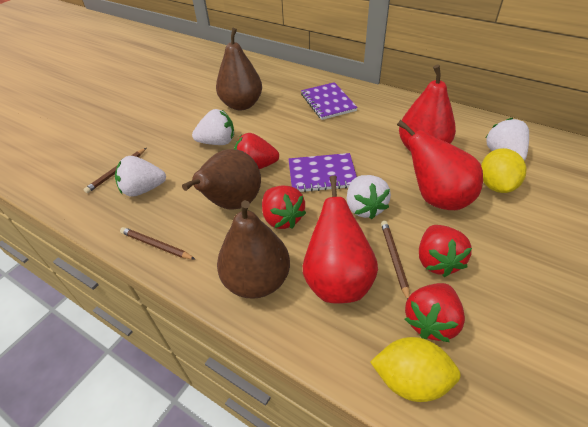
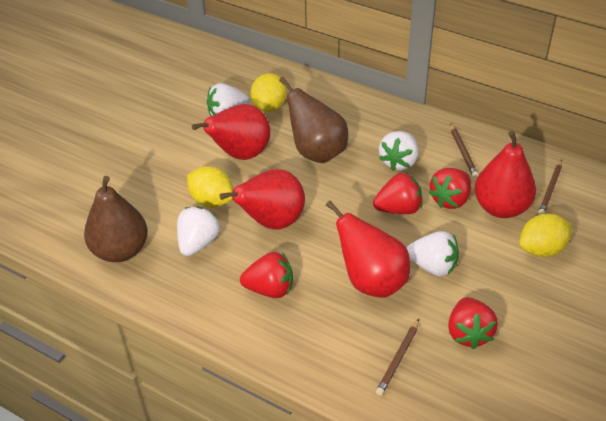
brown pear: 3 -> 2
purple notebook: 2 -> 0
red pear: 3 -> 4
yellow lemon: 2 -> 3

